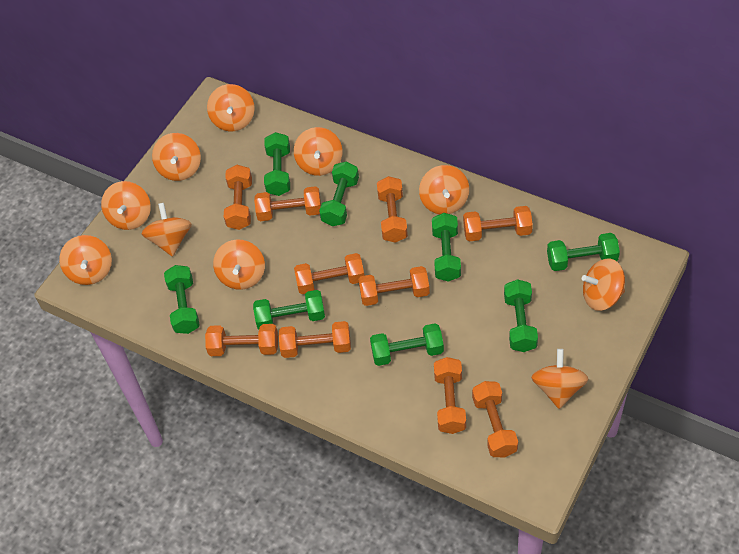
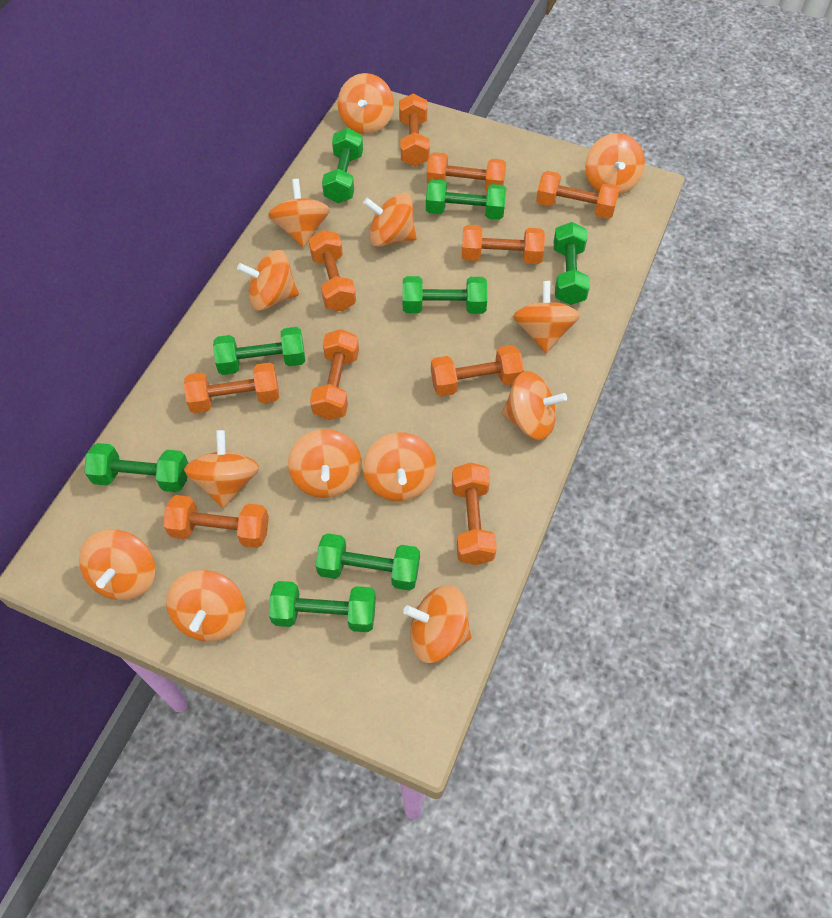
orange spinning top: 10 -> 13

